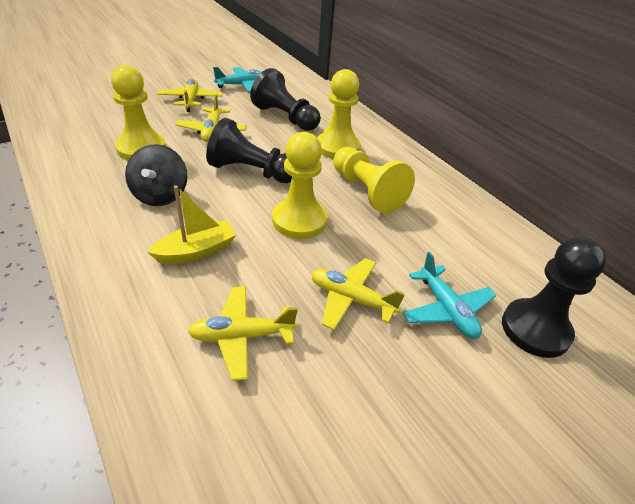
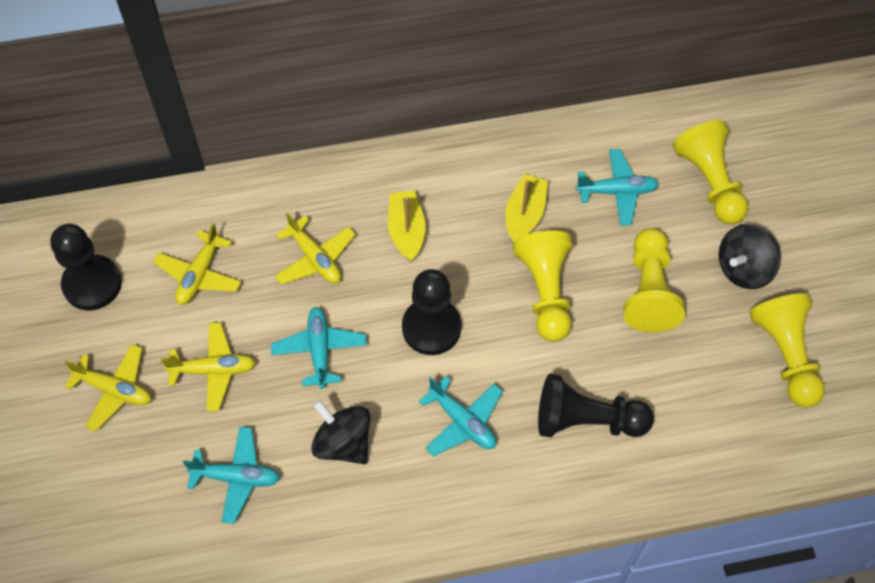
black spinning top: 1 -> 2
turquoise plane: 2 -> 4
yellow boat: 1 -> 2

